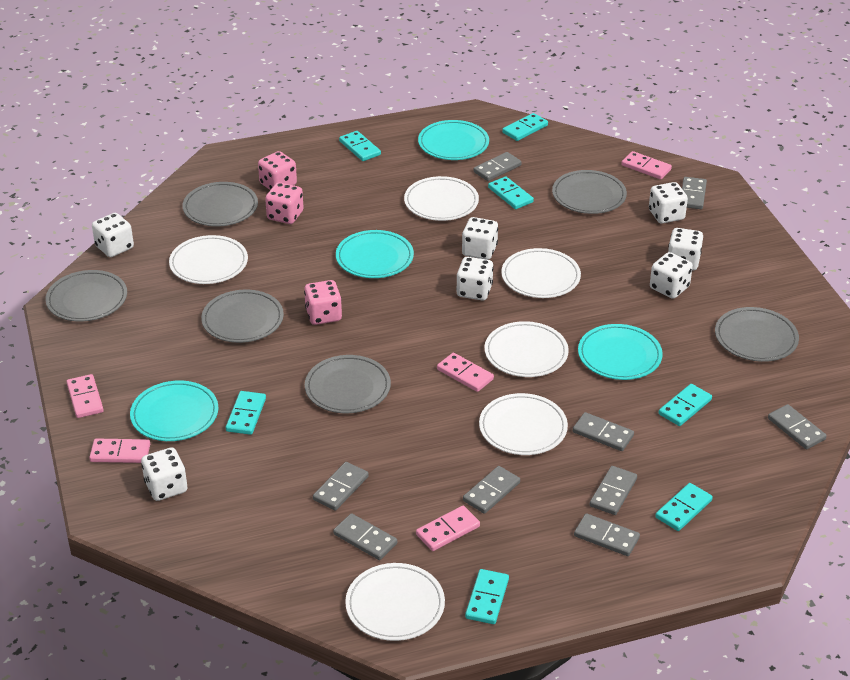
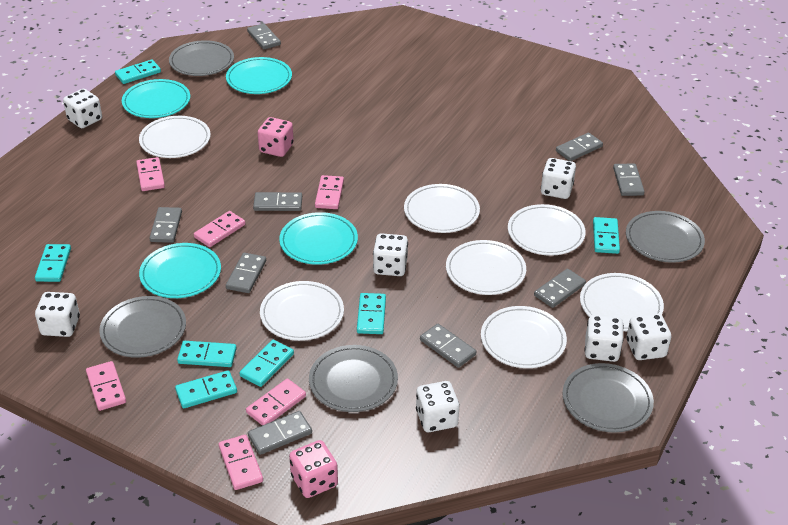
grey plate: 6 -> 5
pink dice: 3 -> 2
pink domino: 5 -> 6
white plate: 6 -> 7

